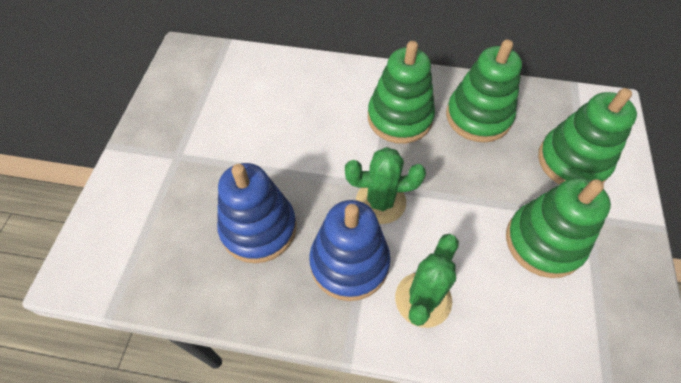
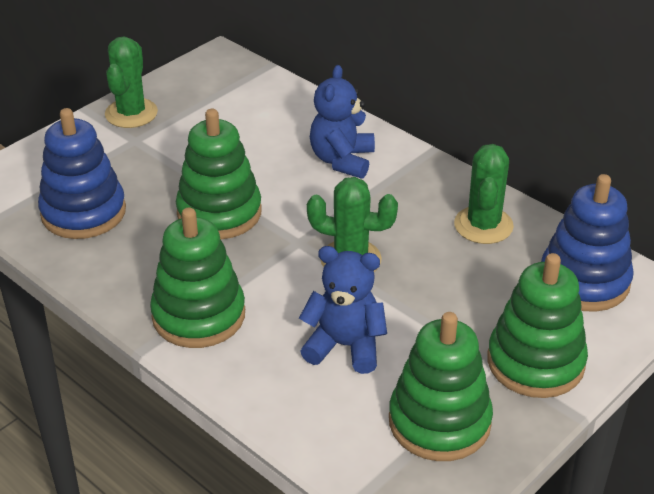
blue teddy bear: 0 -> 2
green cactus: 2 -> 3

